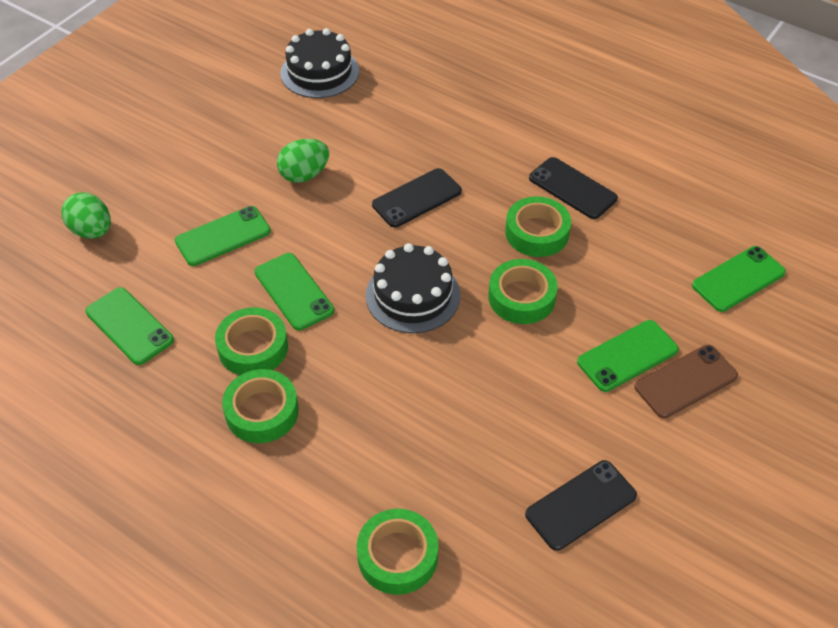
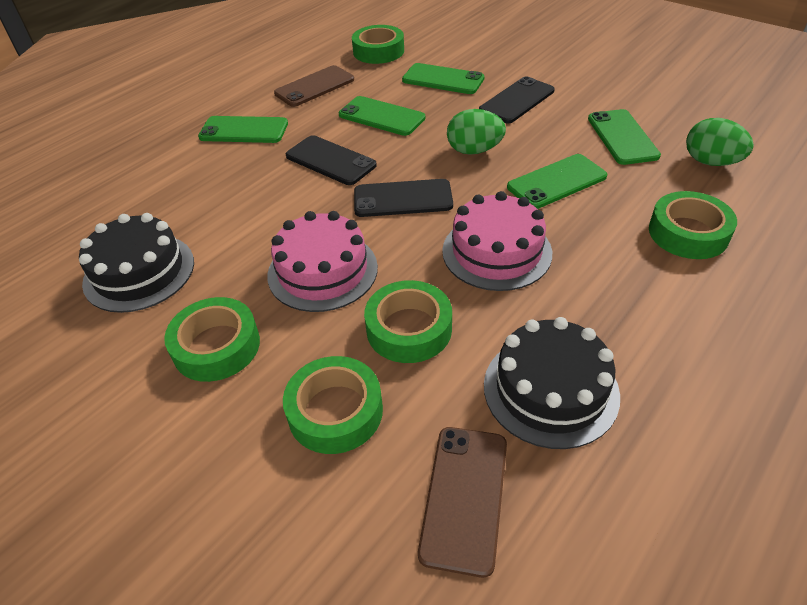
brown phone: 1 -> 2
pink cake: 0 -> 2

